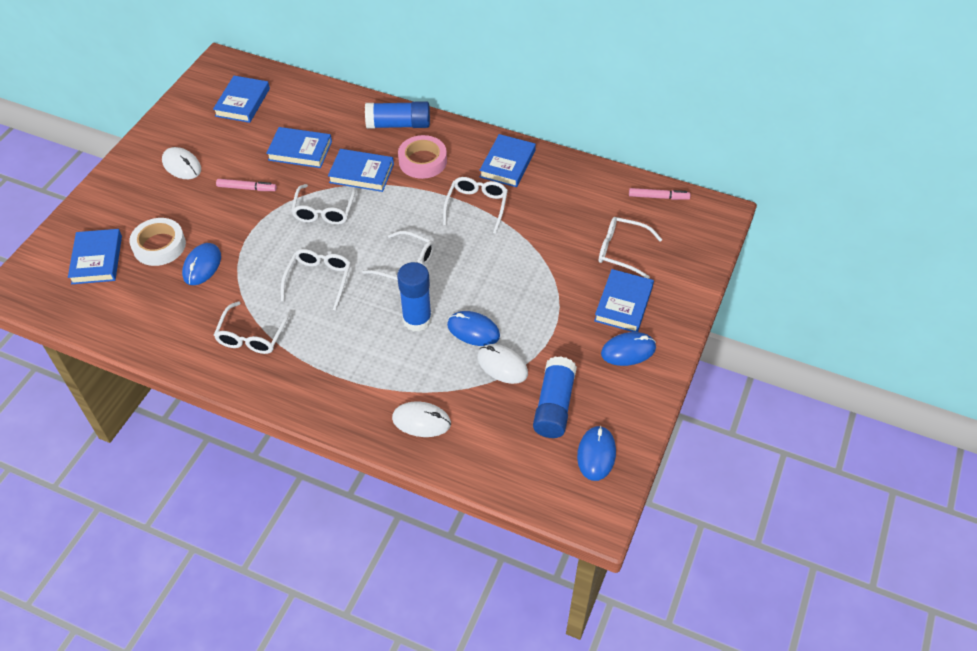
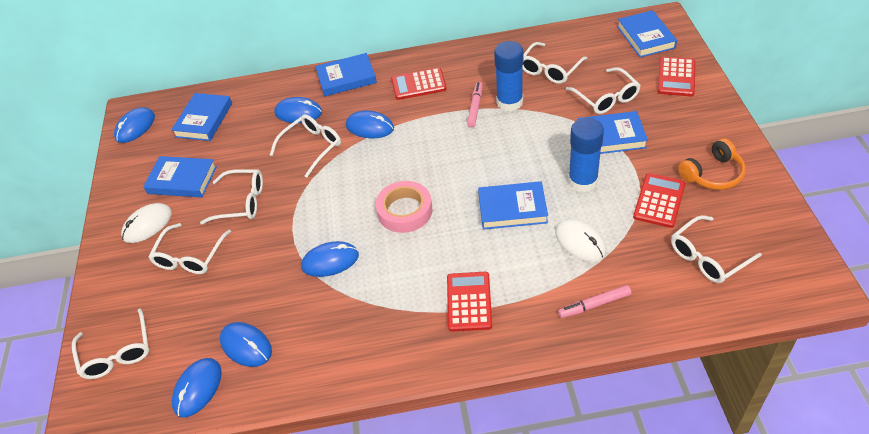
blue glue stick: 3 -> 2
blue mouse: 4 -> 6
orange headphones: 0 -> 1
red calculator: 0 -> 4
white glasses: 6 -> 7
white mouse: 3 -> 2
white tape: 1 -> 0

